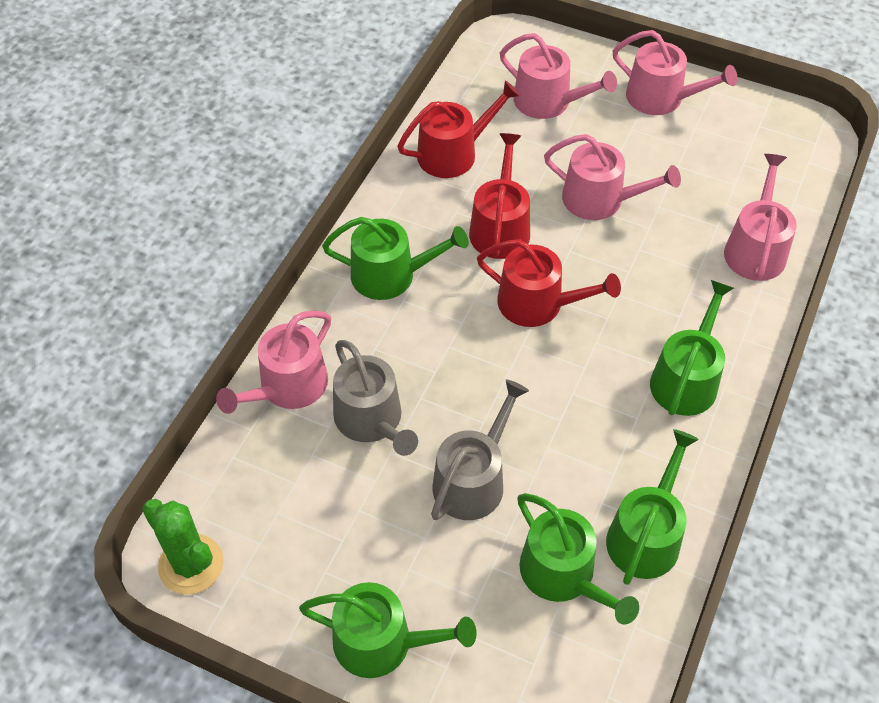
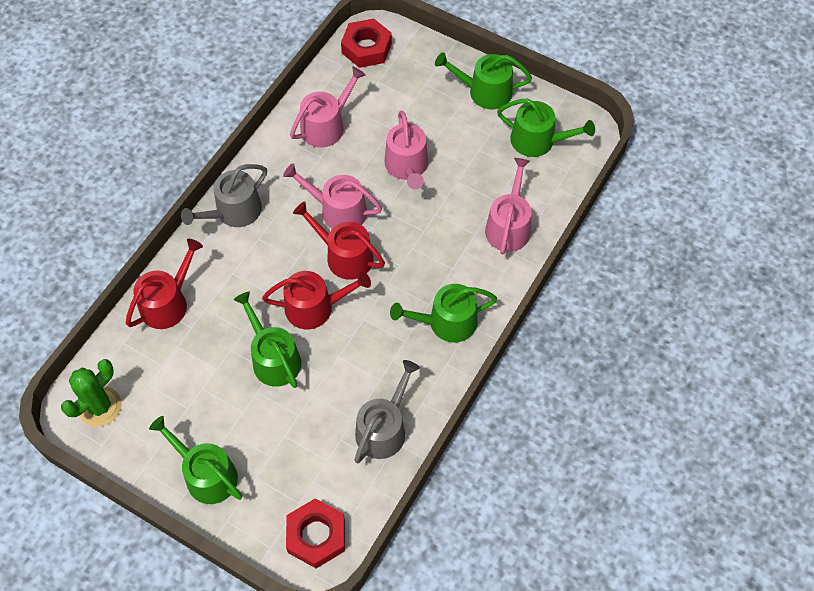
pink watering can: 5 -> 4
red nut: 0 -> 2

